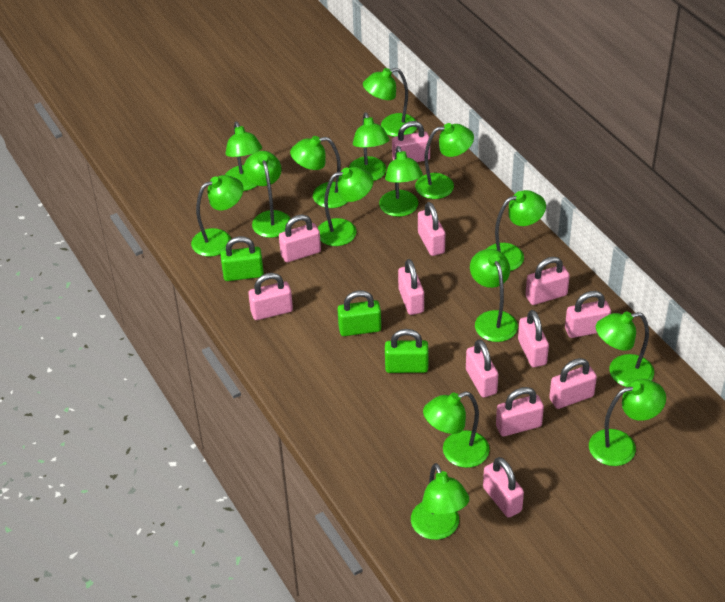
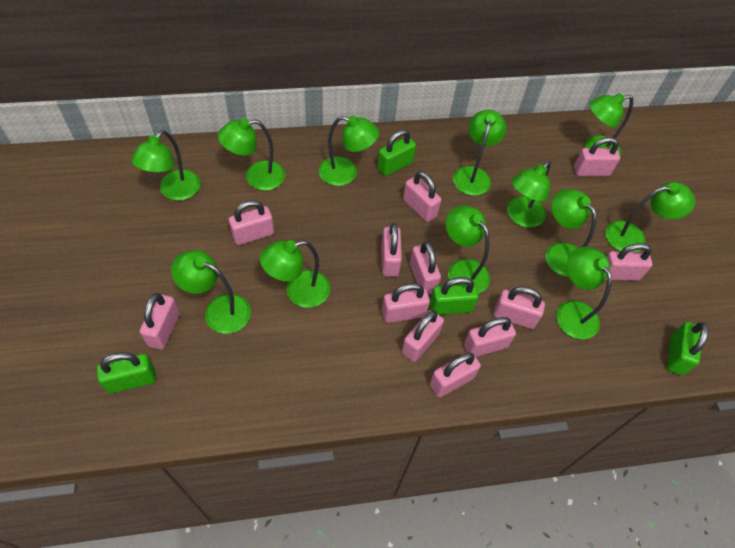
green lamp: 15 -> 12
green padlock: 3 -> 4

